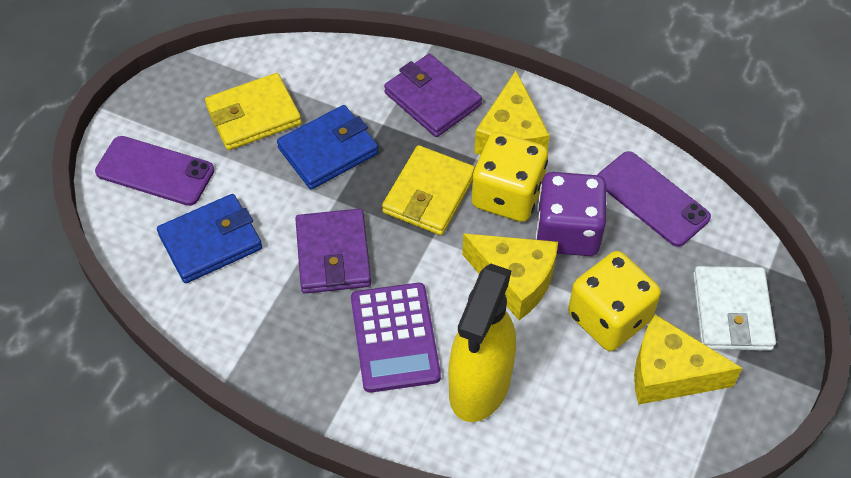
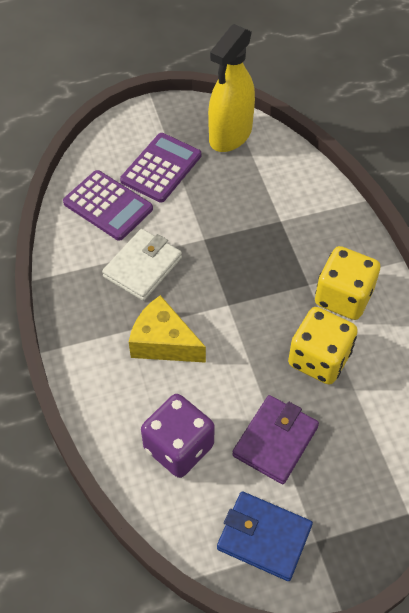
blue wallet: 2 -> 1
purple calculator: 1 -> 2
purple phone: 2 -> 0
purple wallet: 2 -> 1
yellow cheese: 3 -> 1
yellow wallet: 2 -> 0

